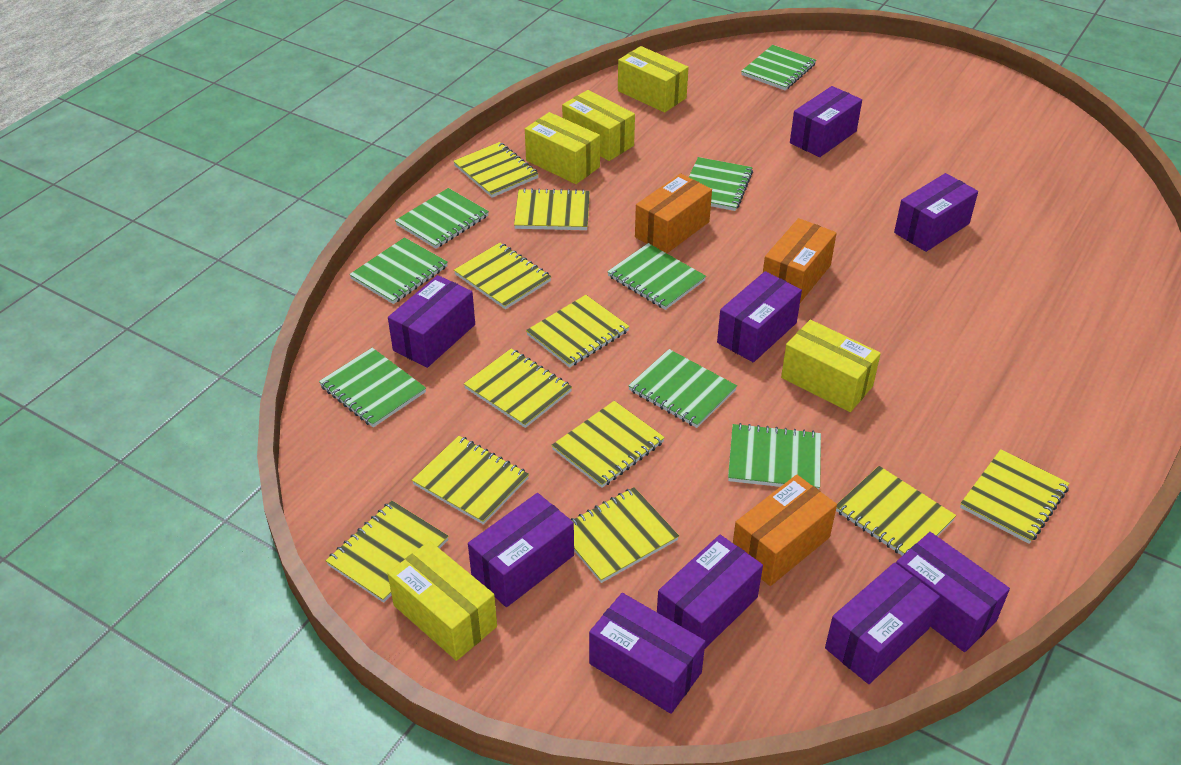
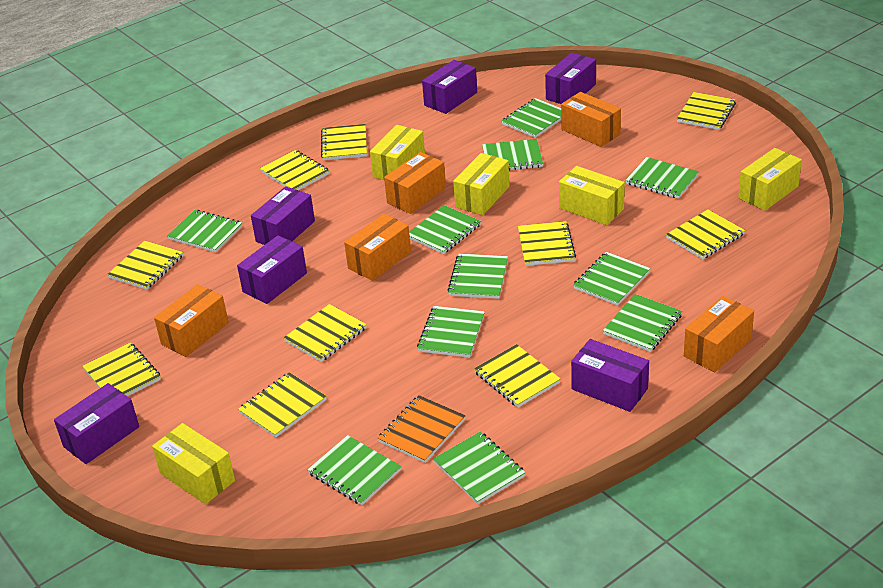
green notebook: 8 -> 11
orange box: 3 -> 5
orange notebook: 0 -> 1
purple box: 9 -> 6
yellow notebook: 11 -> 10

